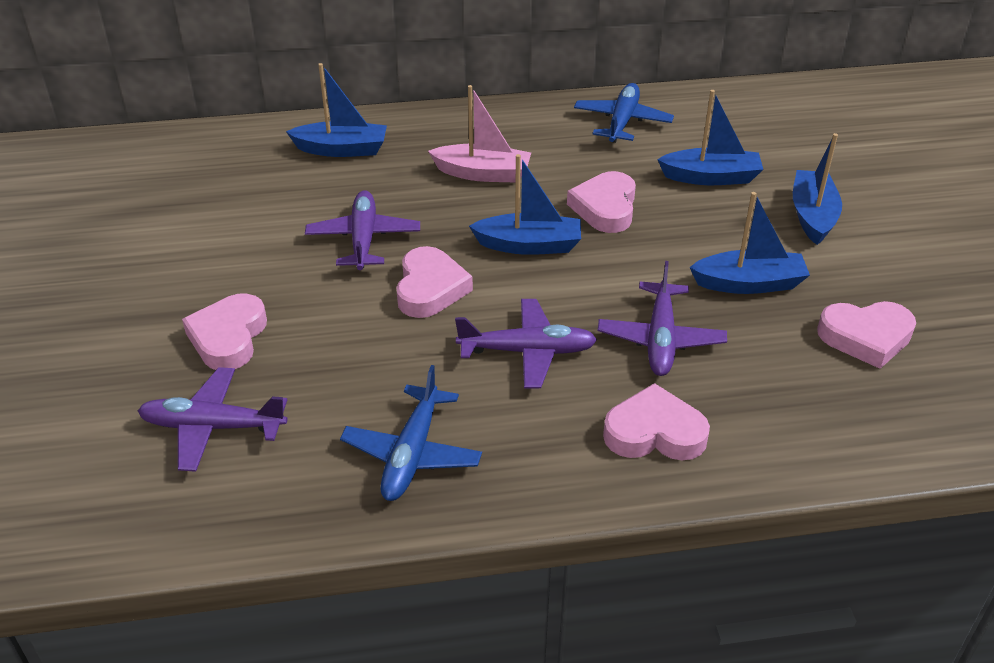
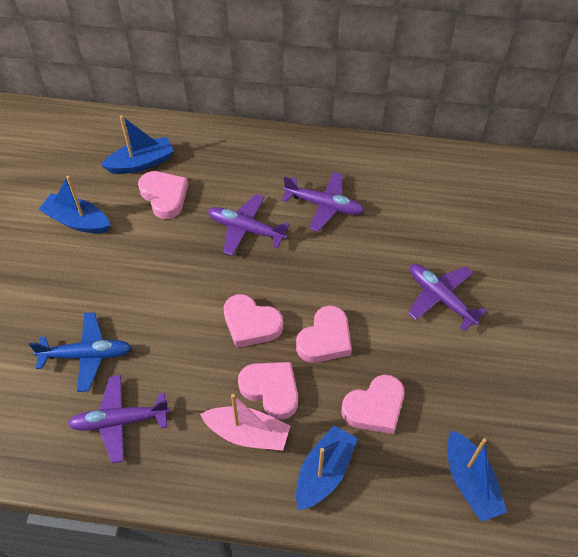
blue boat: 5 -> 4
blue plane: 2 -> 1

